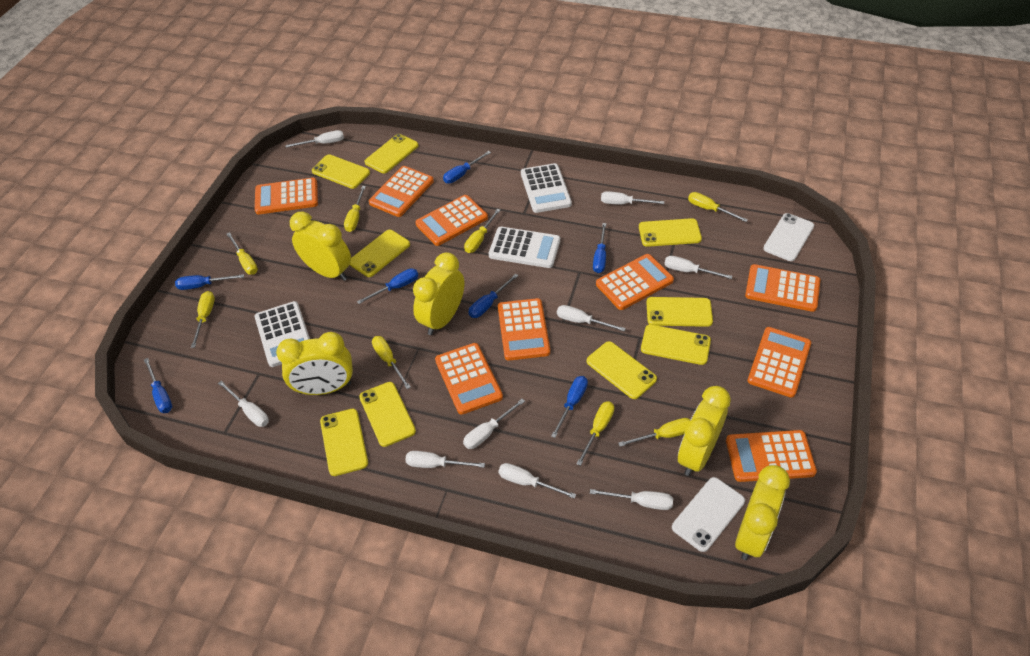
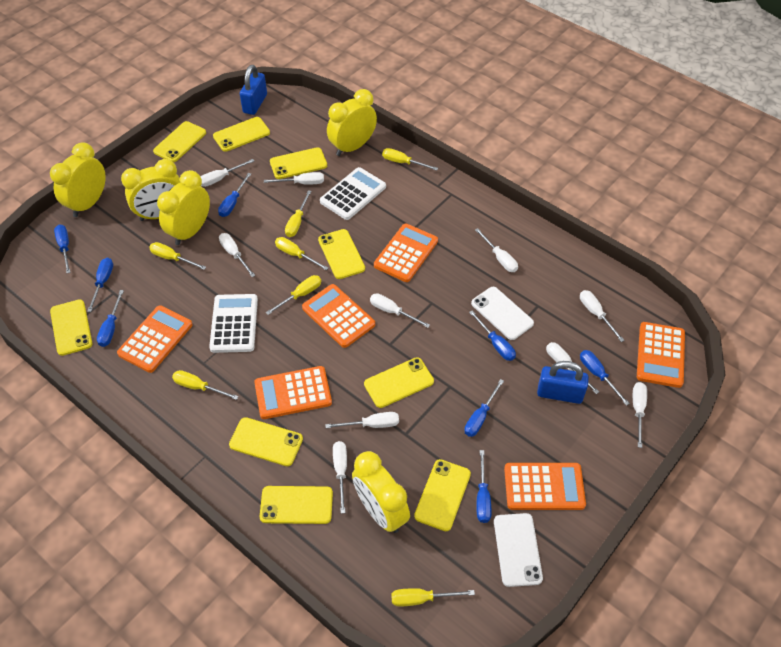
blue padlock: 0 -> 2
blue screwdriver: 7 -> 8
orange calculator: 9 -> 6
white calculator: 3 -> 2
white screwdriver: 9 -> 10
yellow screwdriver: 8 -> 7

